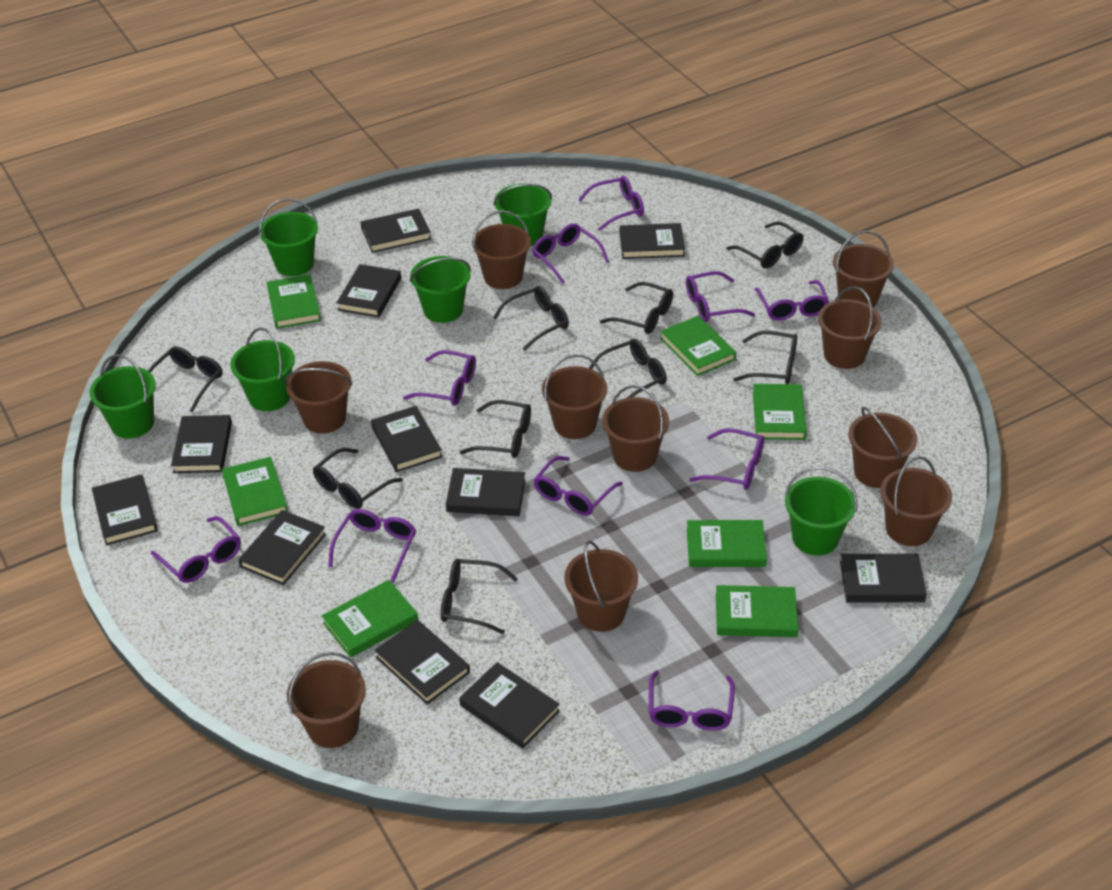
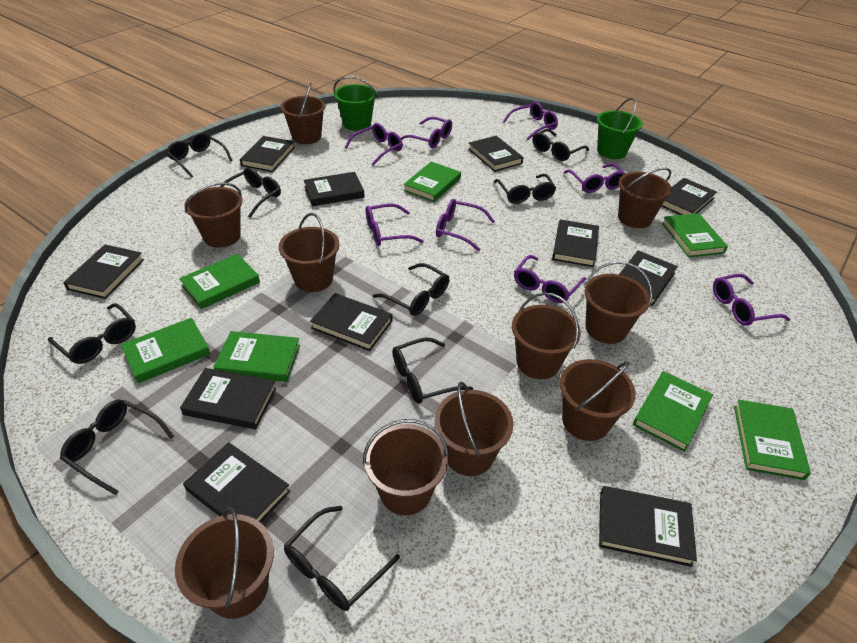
green bucket: 6 -> 2
purple glasses: 10 -> 8

